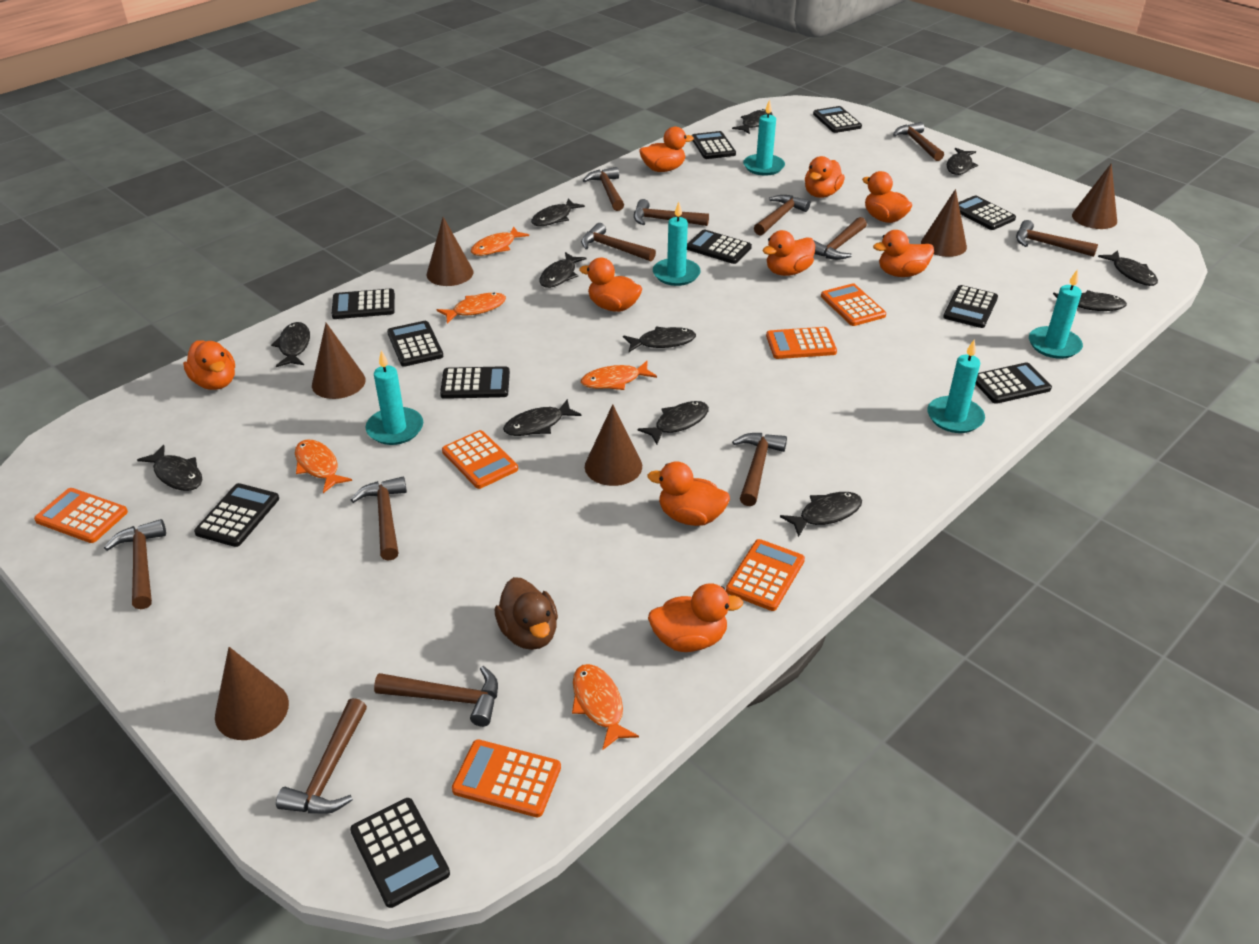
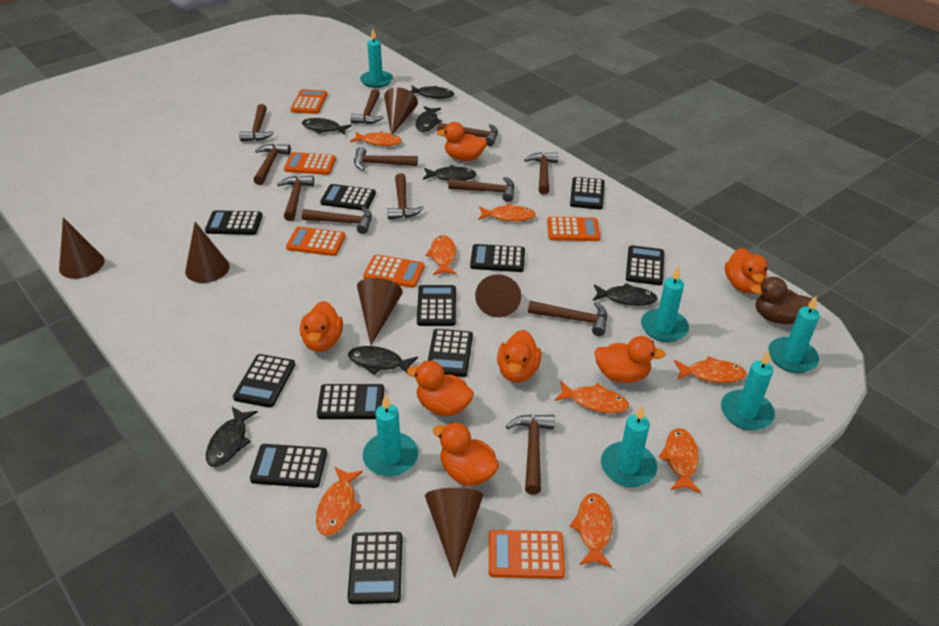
black fish: 12 -> 7
orange duck: 9 -> 7
orange fish: 5 -> 8
turquoise candle: 5 -> 6

